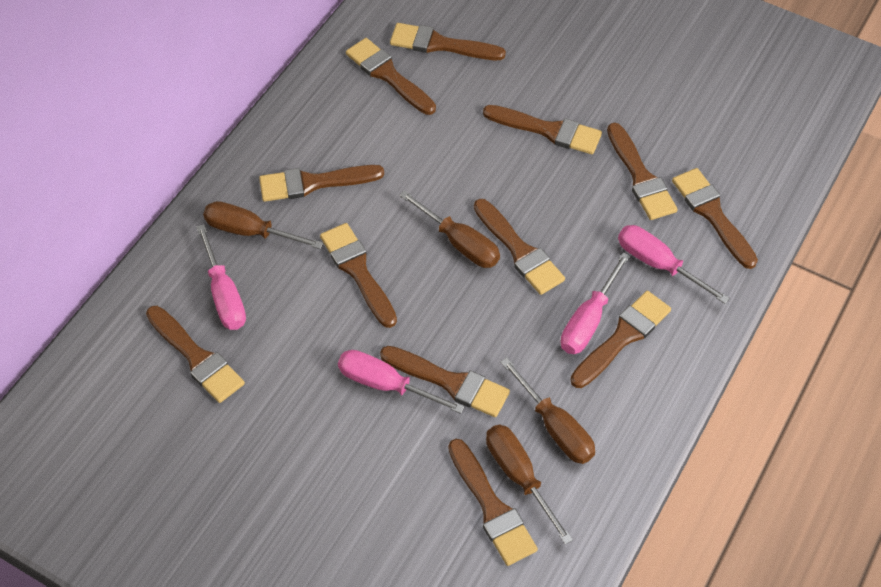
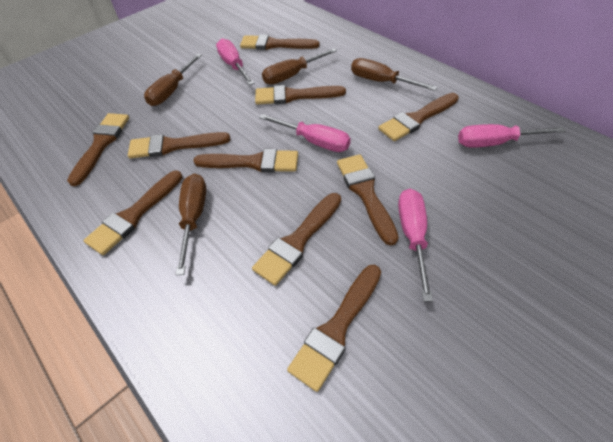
brown brush: 12 -> 10

